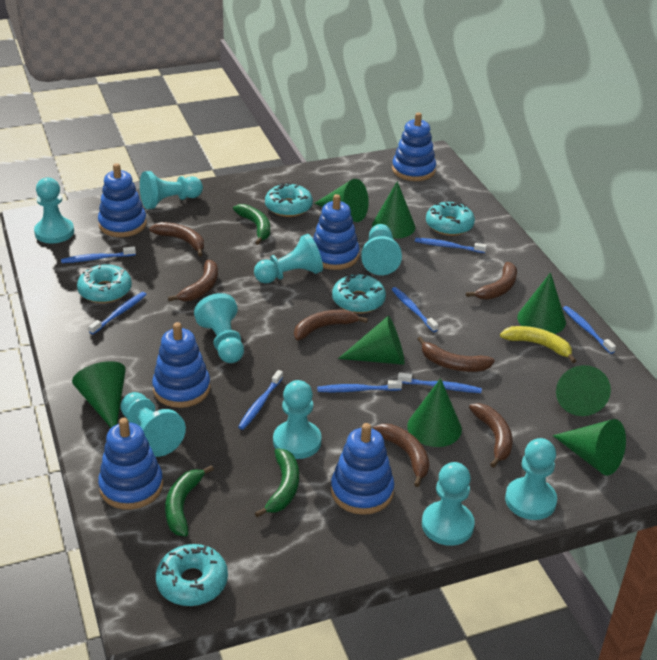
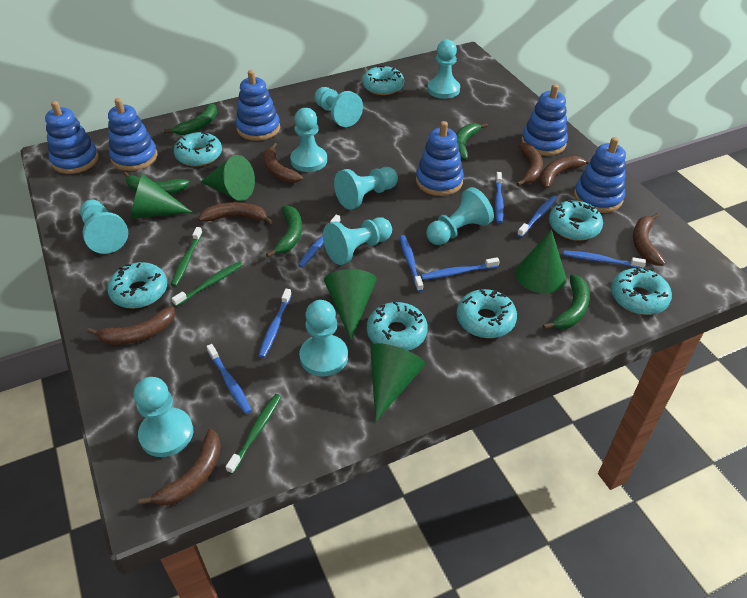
green banana: 3 -> 5
green cone: 8 -> 5
green toothbrush: 0 -> 3
turquoise donut: 5 -> 7
yellow banana: 1 -> 0

